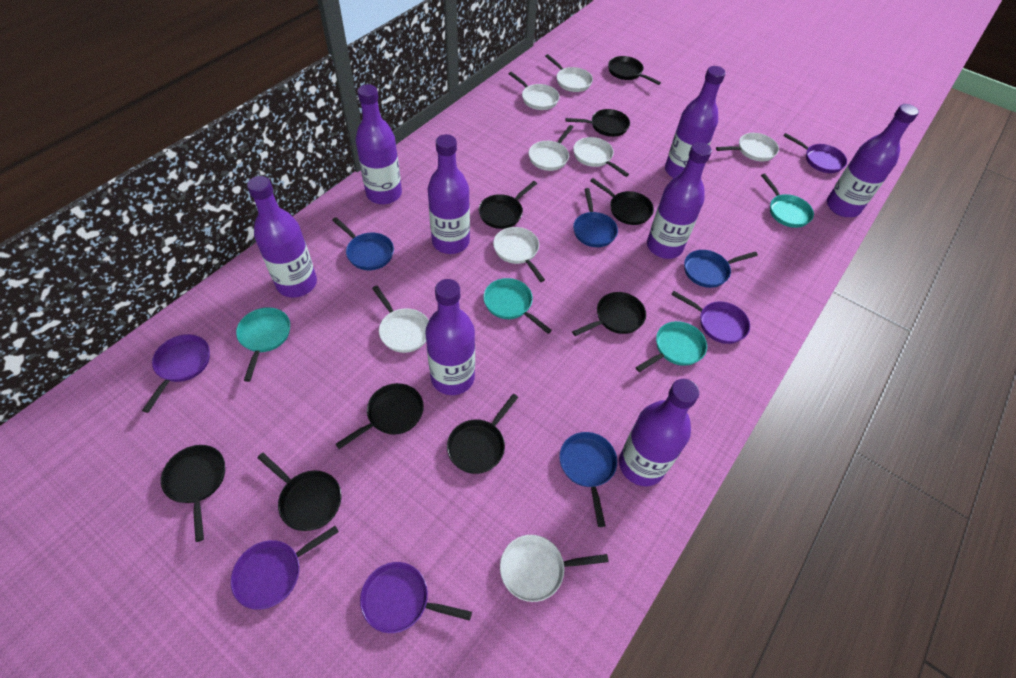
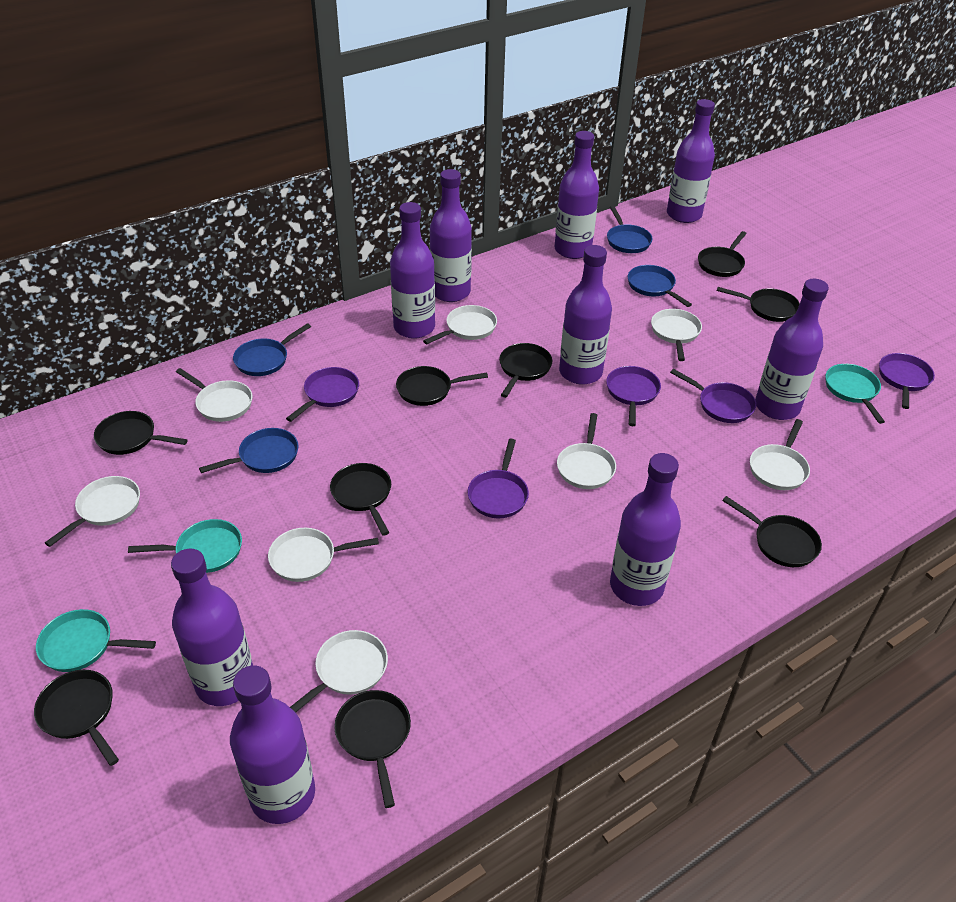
purple bottle: 8 -> 9
turquoise pan: 4 -> 3

